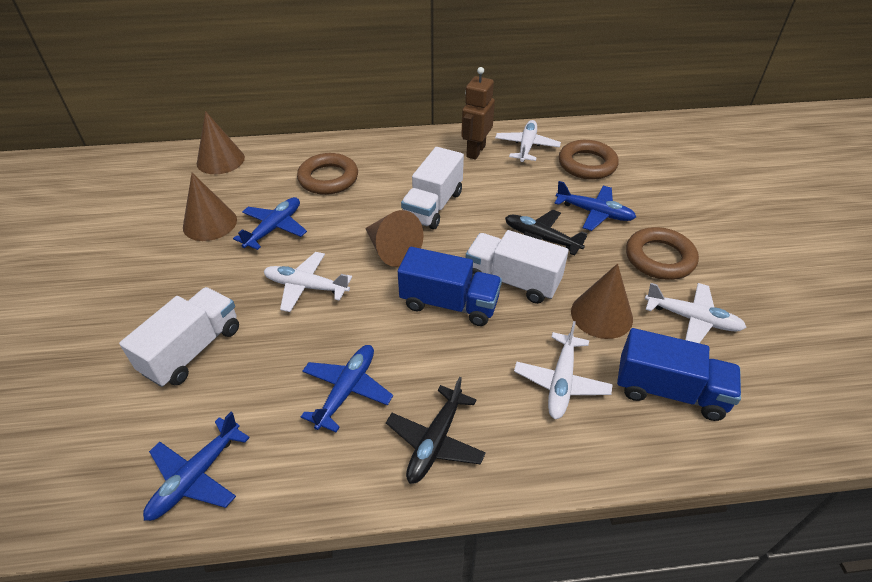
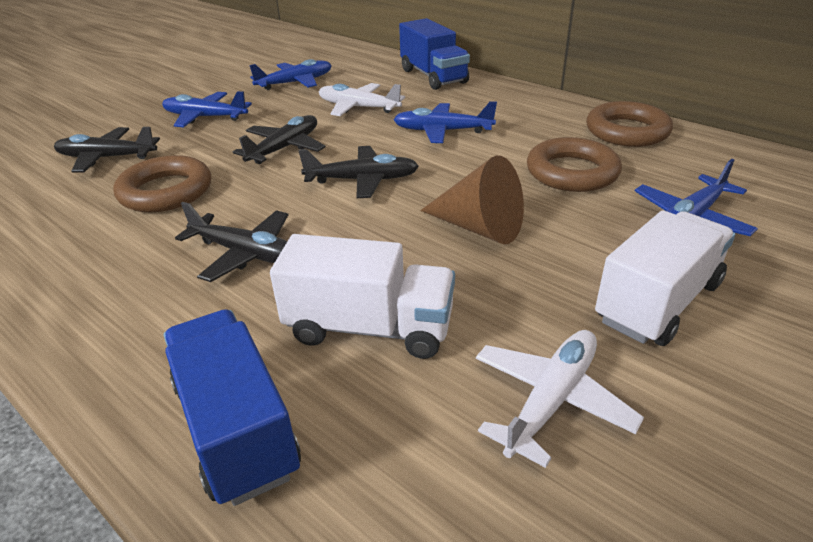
black plane: 2 -> 4
brown cone: 4 -> 1
brown robot: 1 -> 0
white plane: 4 -> 2
white truck: 3 -> 2

